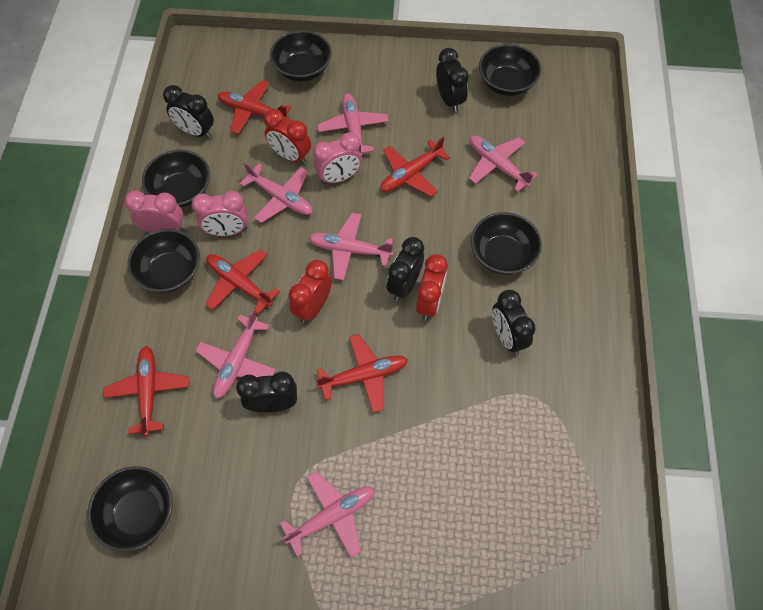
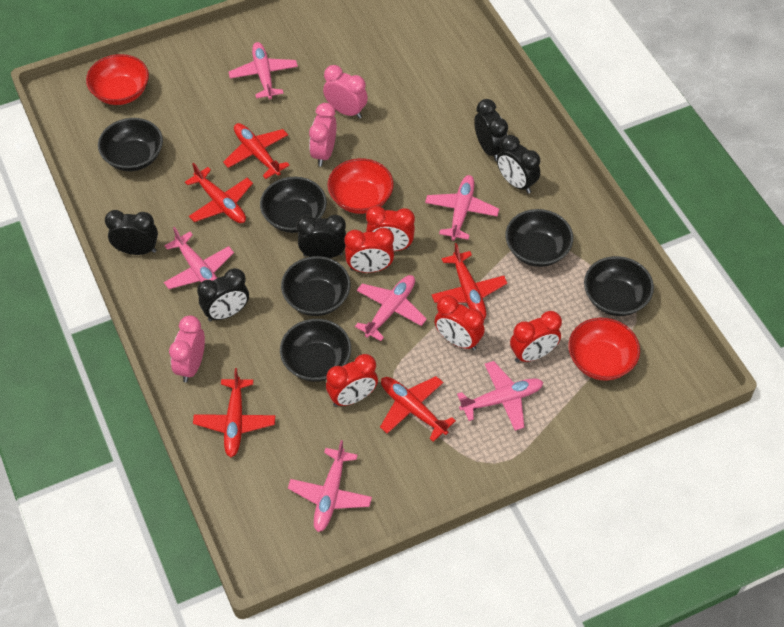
red bowl: 0 -> 3
red clock: 3 -> 5

